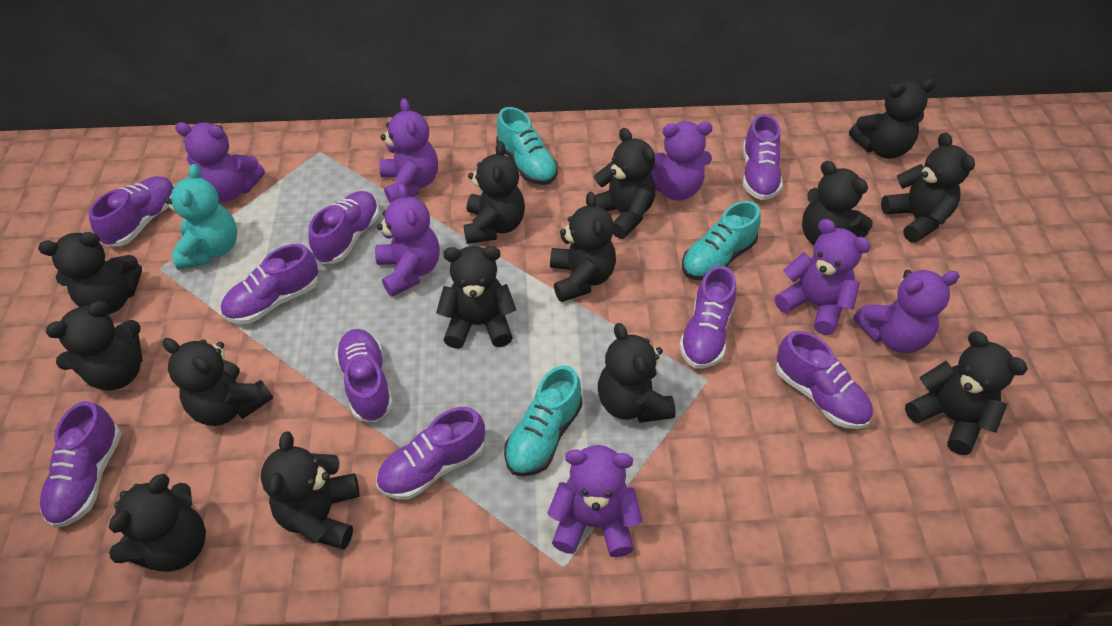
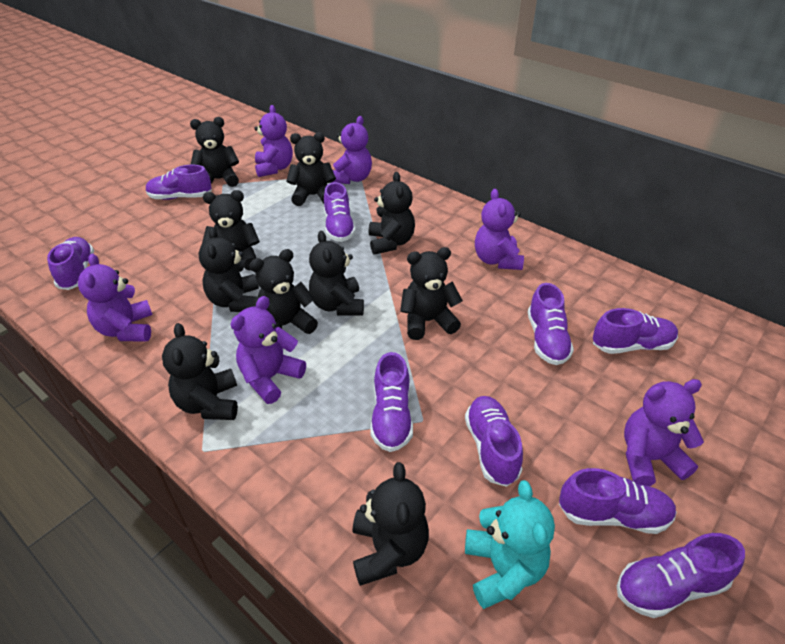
black teddy bear: 14 -> 10
purple teddy bear: 7 -> 6
turquoise shoe: 3 -> 0

